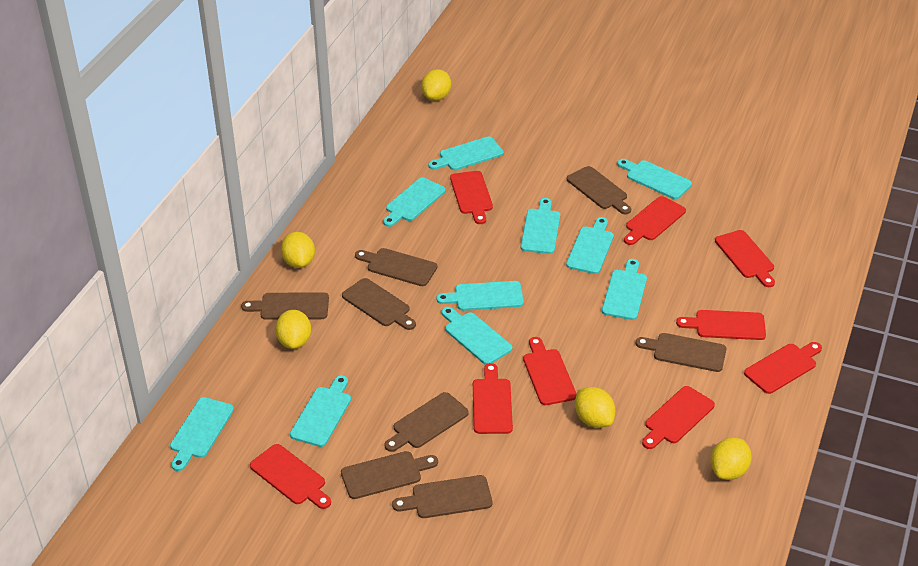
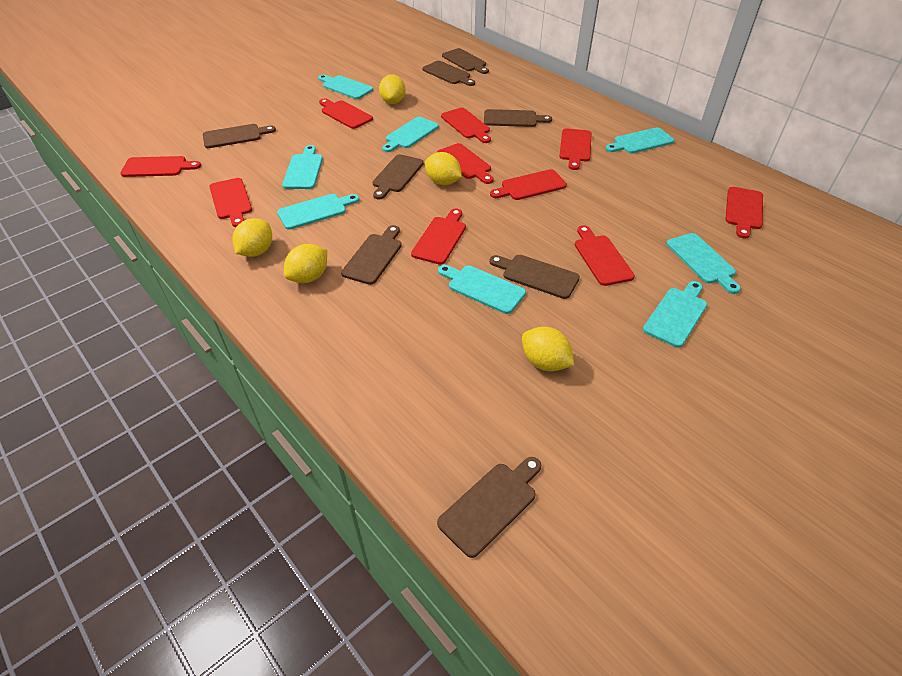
red cutting board: 9 -> 10
turquoise cutting board: 10 -> 8

